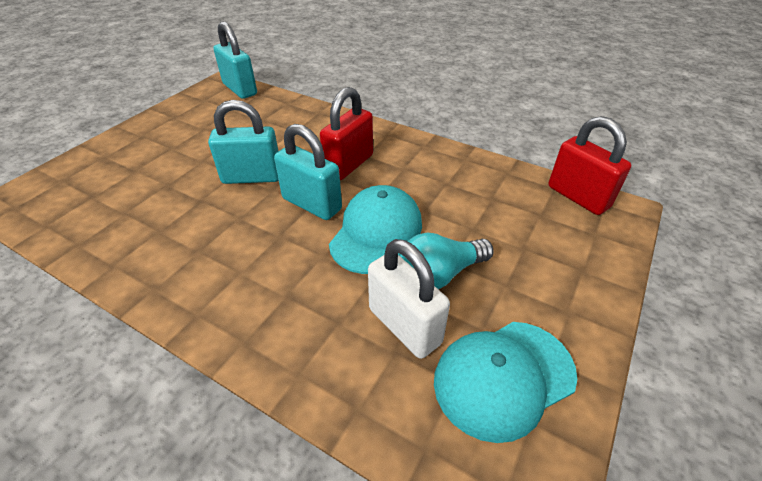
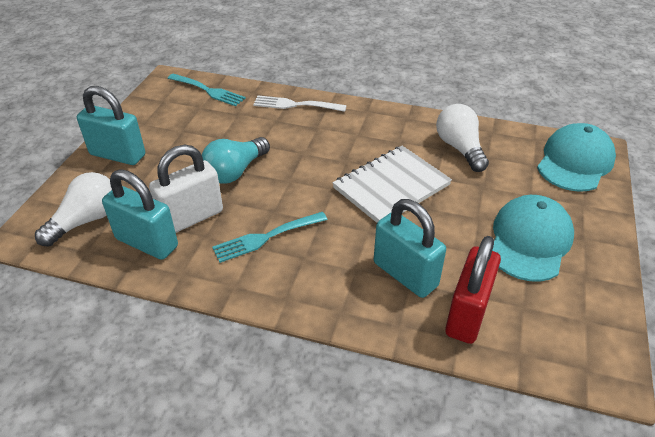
red padlock: 2 -> 1
turquoise fork: 0 -> 2
white fork: 0 -> 1
white light bulb: 0 -> 2
white notebook: 0 -> 1

